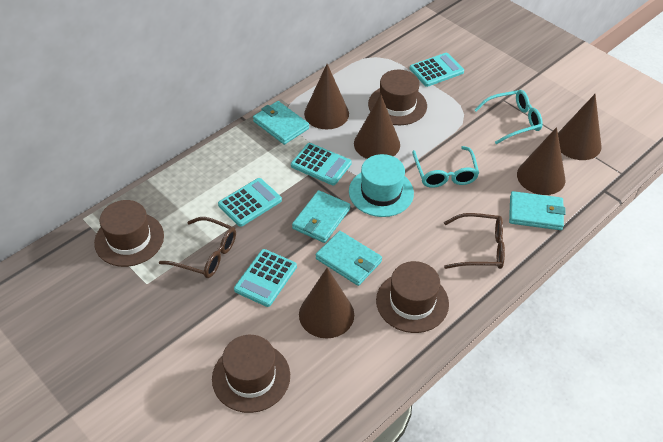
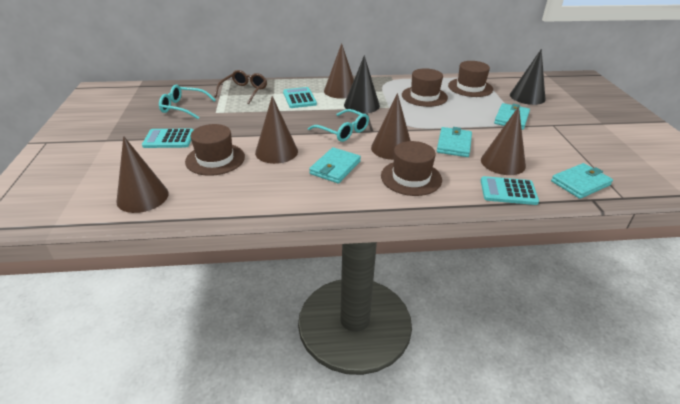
black cone: 0 -> 2
brown glasses: 2 -> 1
turquoise calculator: 4 -> 3
turquoise hat: 1 -> 0

